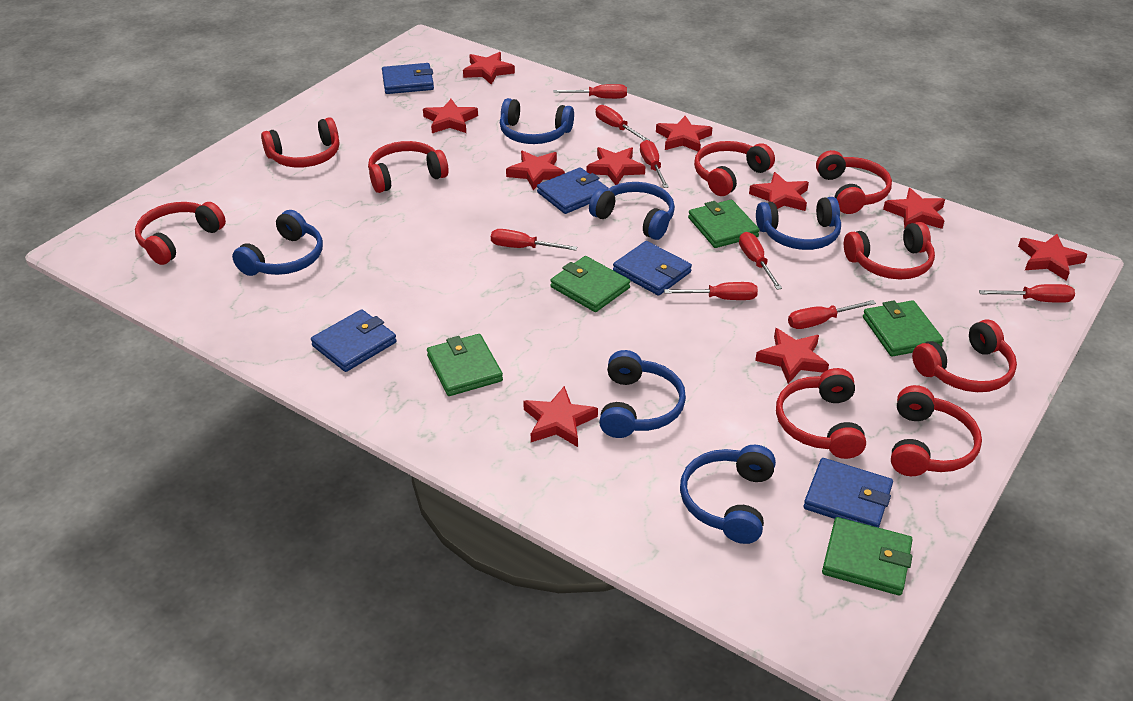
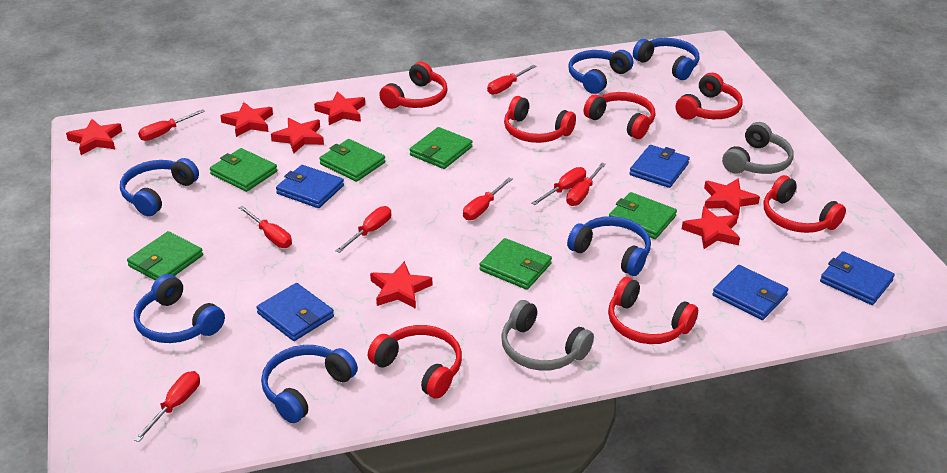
green wallet: 5 -> 6
grey headphones: 0 -> 2
red headphones: 9 -> 7
red star: 10 -> 7

